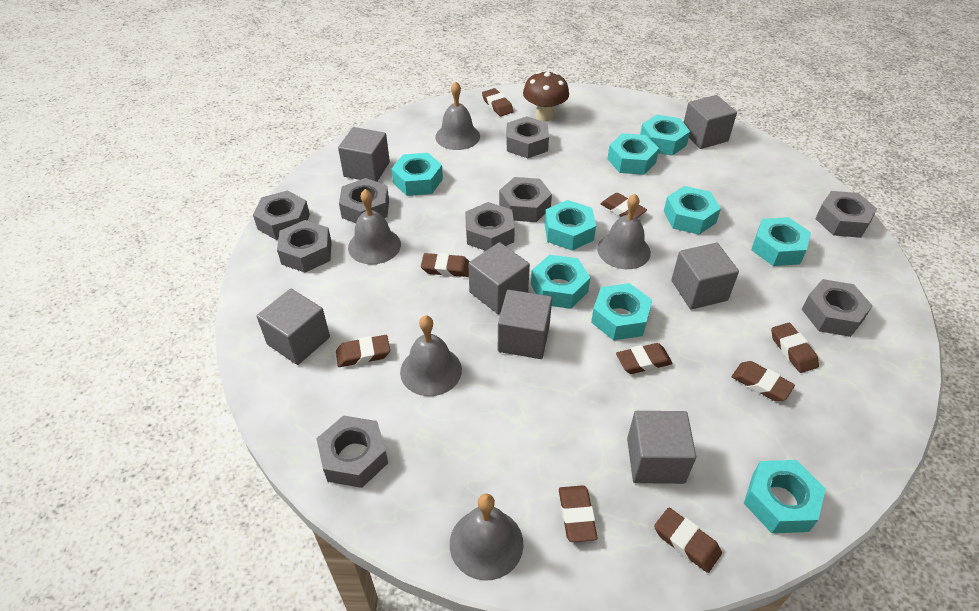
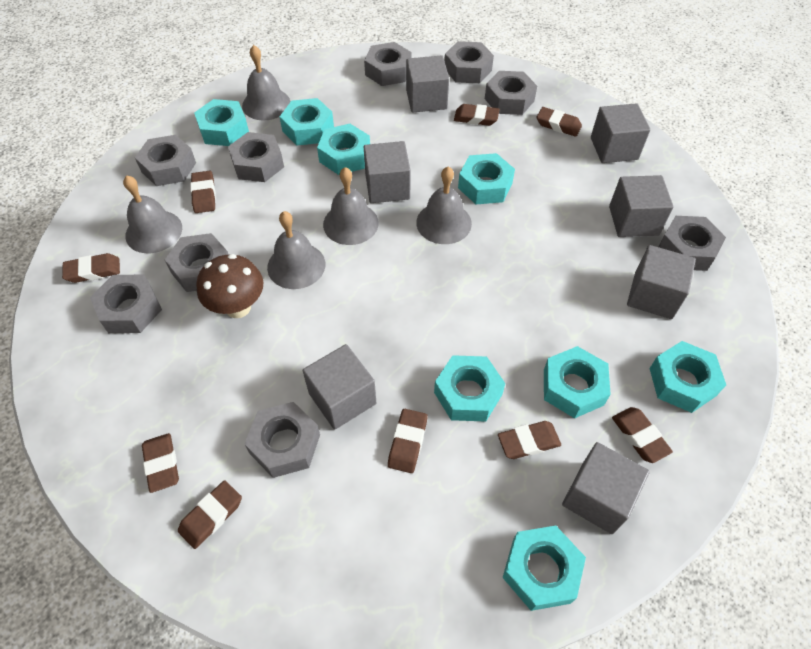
turquoise nut: 9 -> 8

